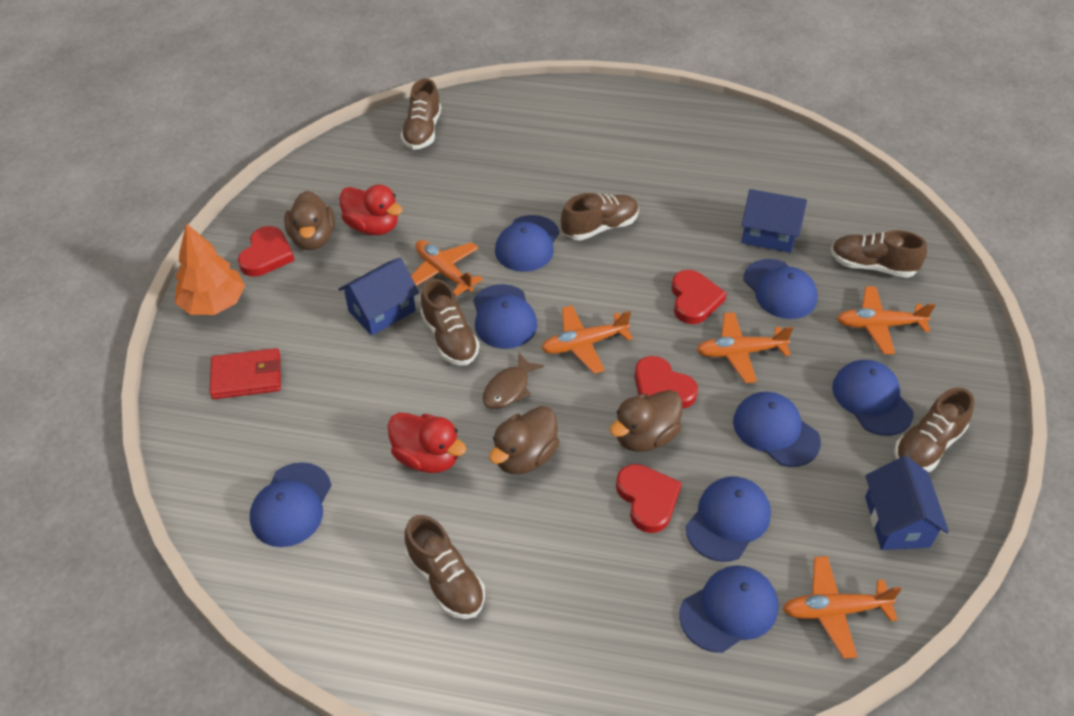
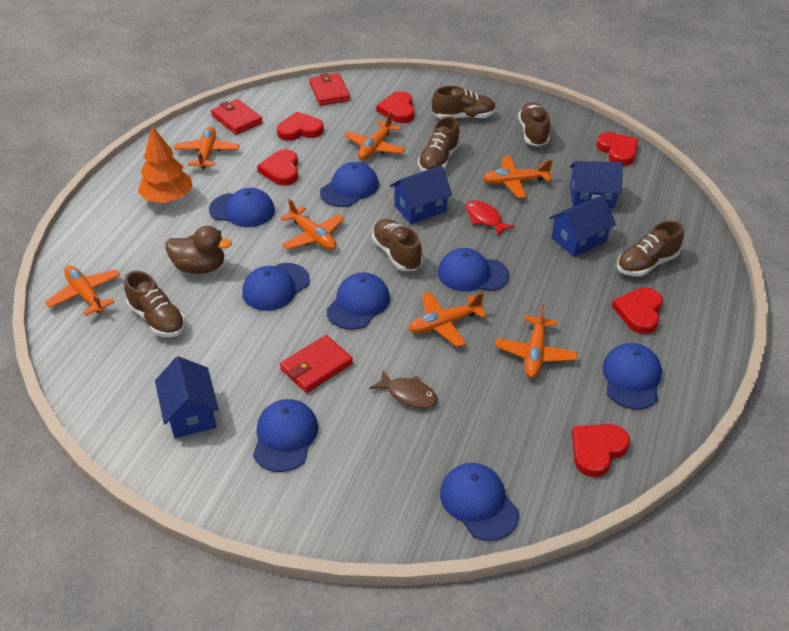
blue house: 3 -> 4
brown duck: 3 -> 1
orange plane: 5 -> 7
red duck: 2 -> 0
red fish: 0 -> 1
red heart: 4 -> 6
red wallet: 1 -> 3

